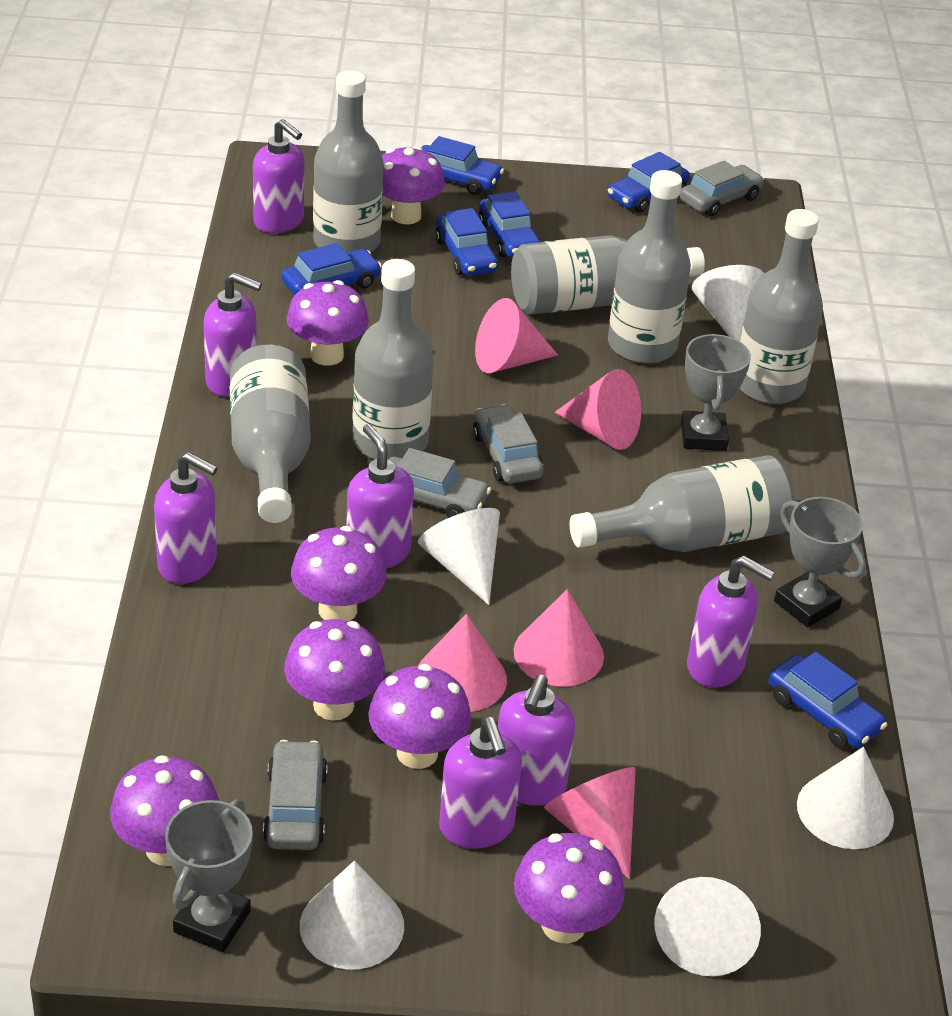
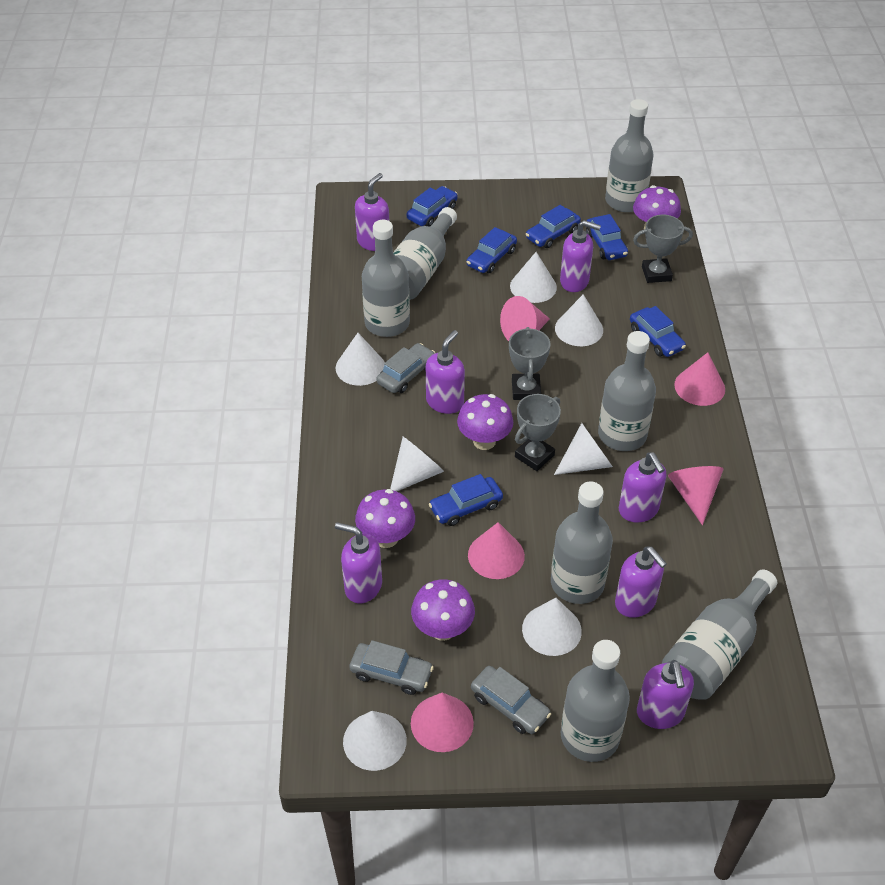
grey car: 4 -> 3
purple mushroom: 7 -> 4
white cone: 5 -> 7

